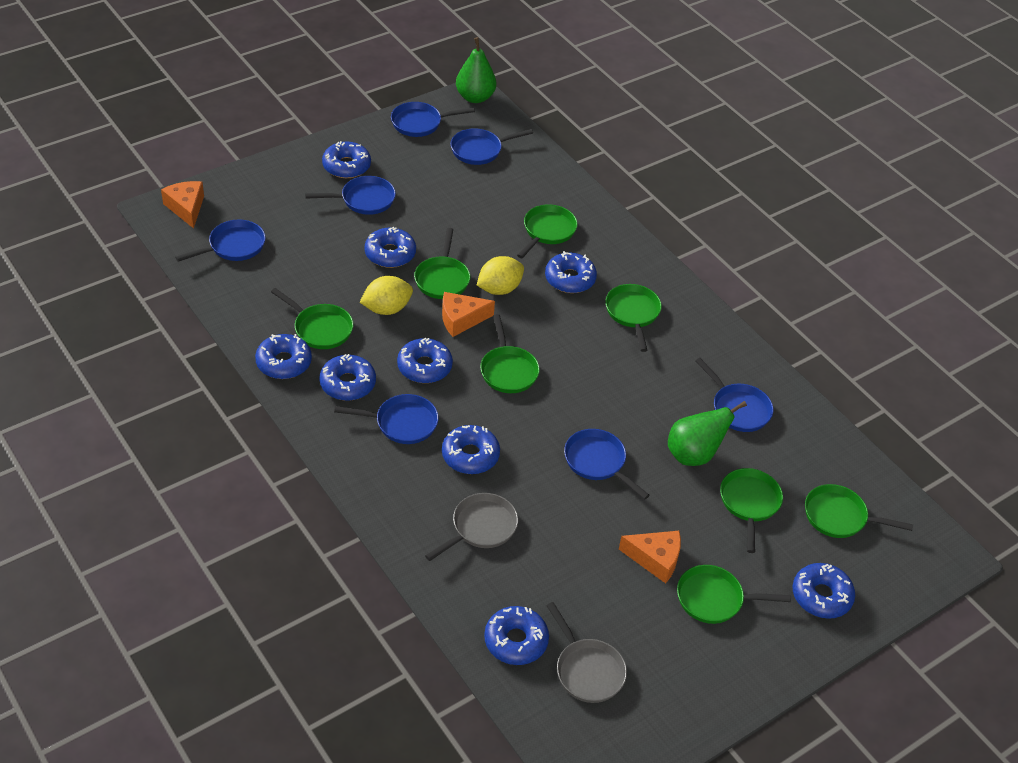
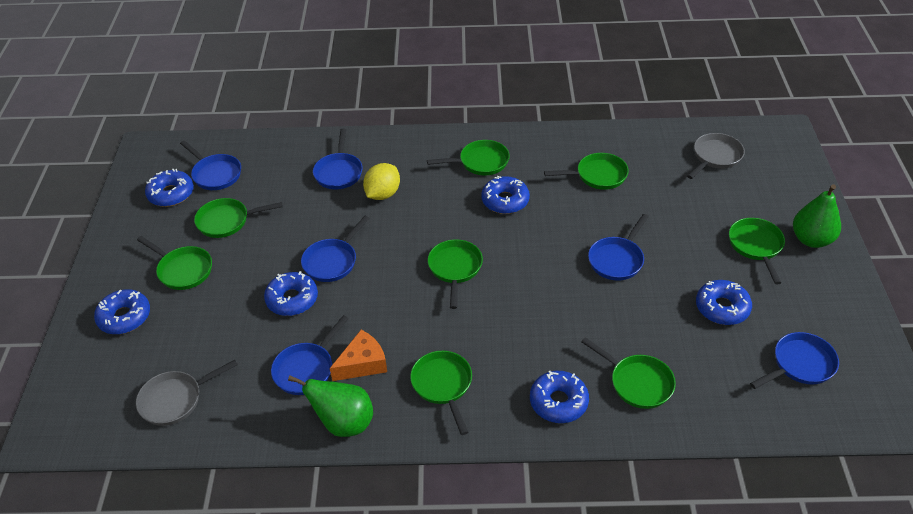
blue donut: 9 -> 6
blue pan: 7 -> 6
orange cheese: 3 -> 1
yellow lemon: 2 -> 1

